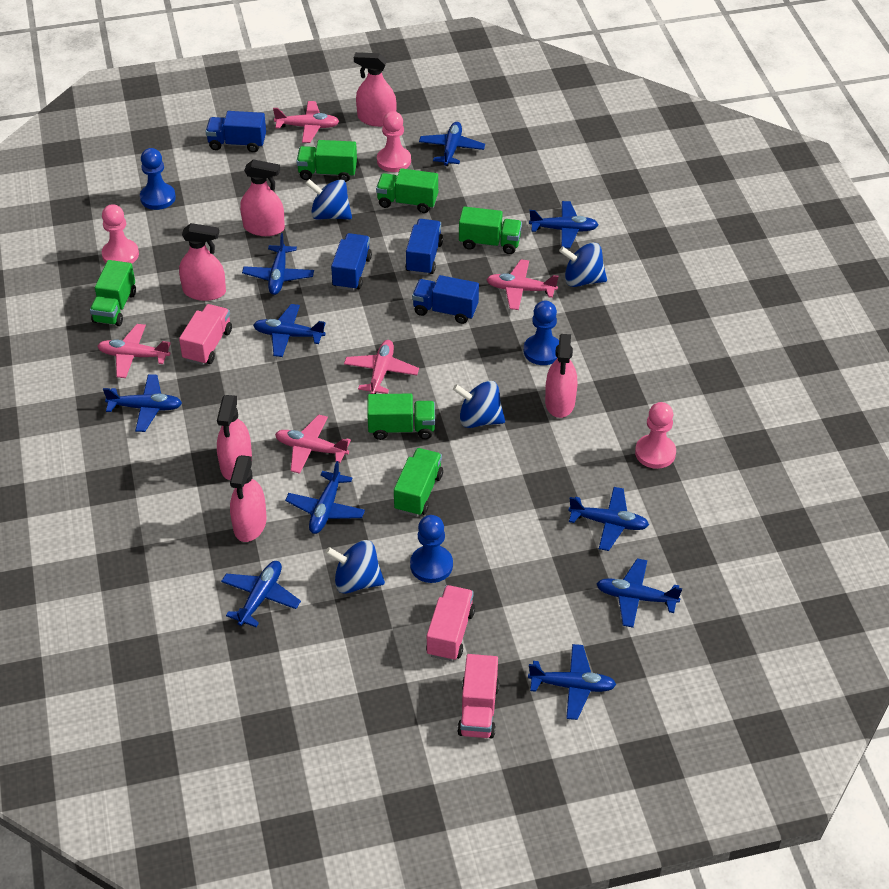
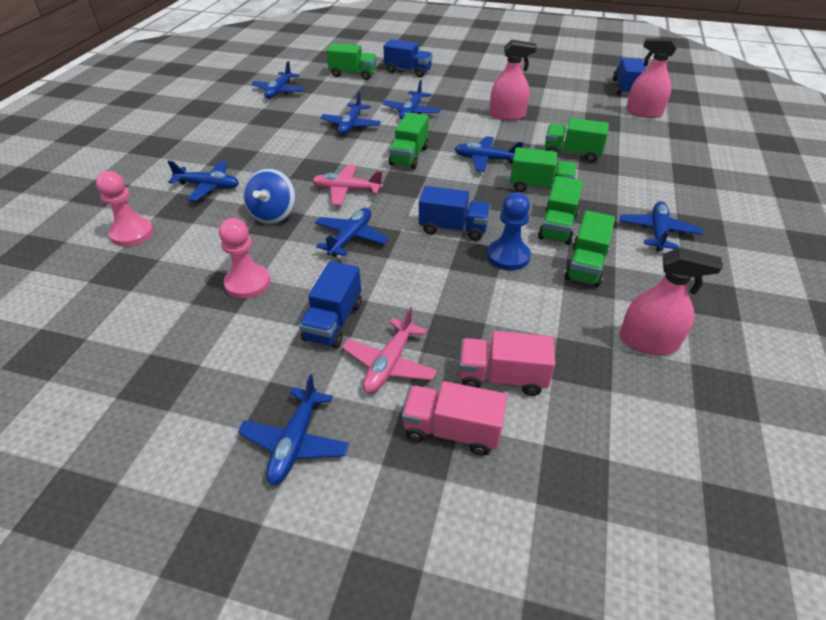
blue pawn: 3 -> 1
blue plane: 10 -> 8
blue spinning top: 4 -> 1
pink pawn: 3 -> 2
pink plane: 5 -> 2
pink spray bottle: 6 -> 3
pink truck: 3 -> 2

